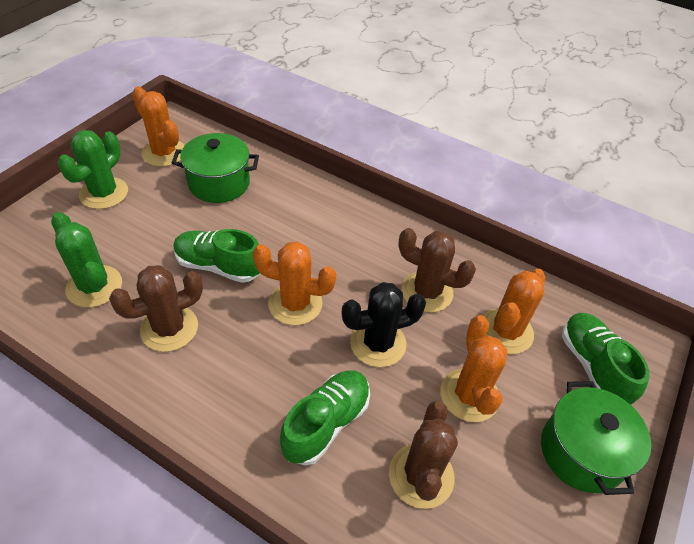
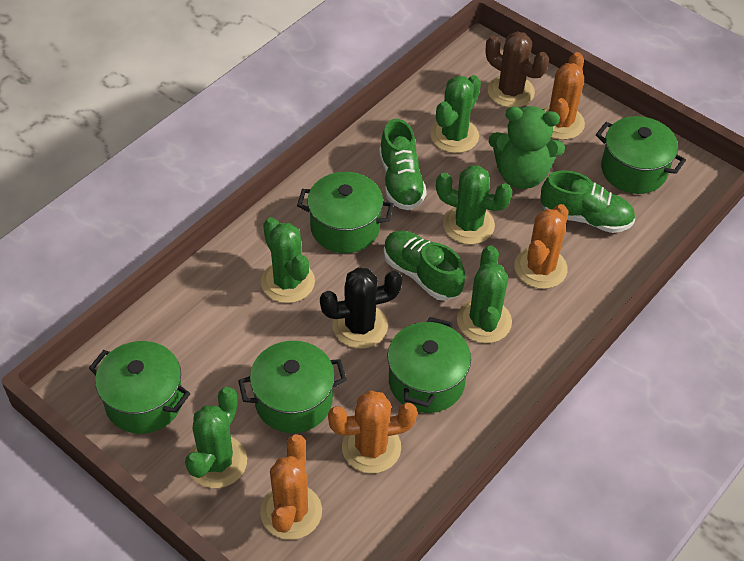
brown cactus: 3 -> 1
green cactus: 2 -> 5
green pot: 2 -> 5
green teddy bear: 0 -> 1

